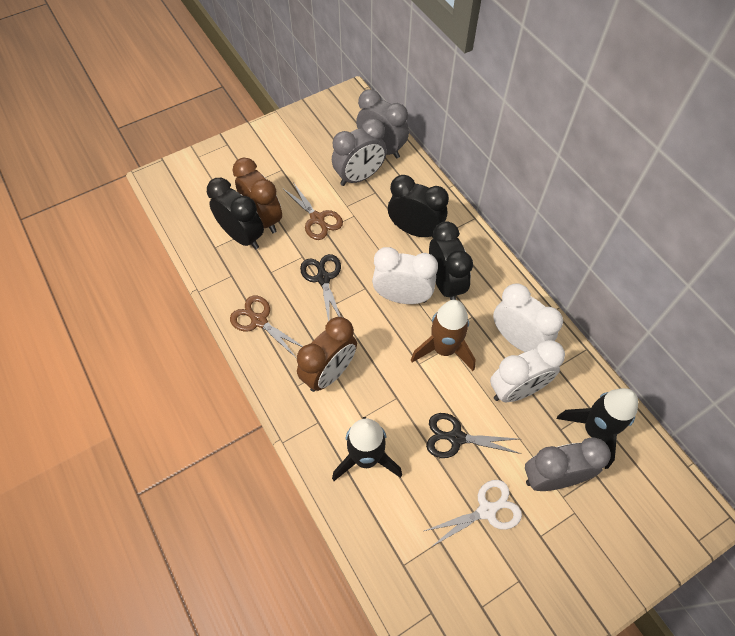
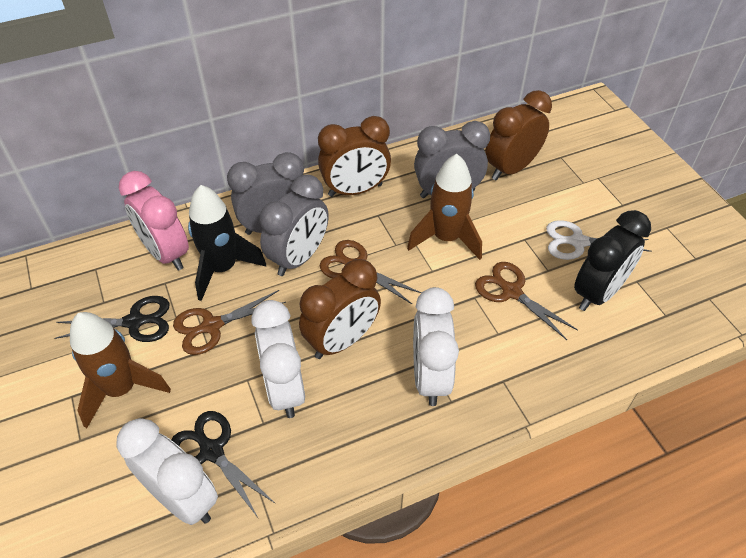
black clock: 3 -> 1
black rocket: 2 -> 1
brown clock: 2 -> 3
brown rocket: 1 -> 2
brown scissors: 2 -> 3
pink clock: 0 -> 1

